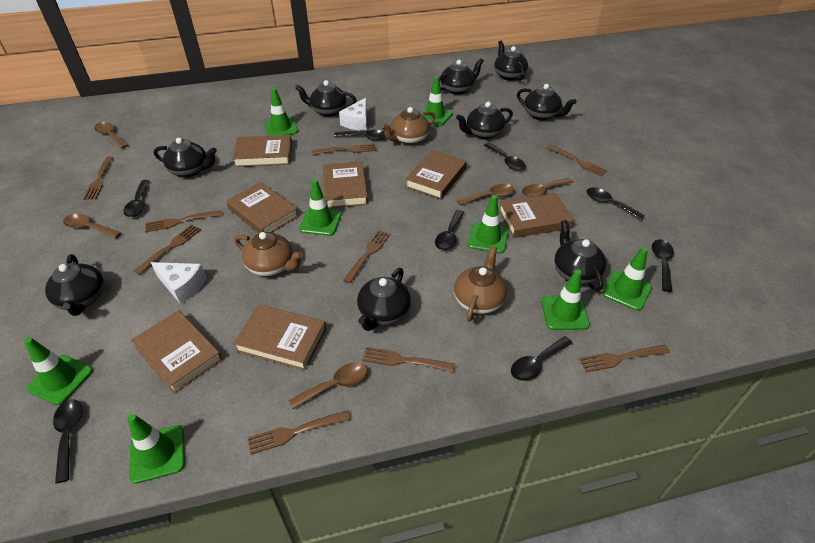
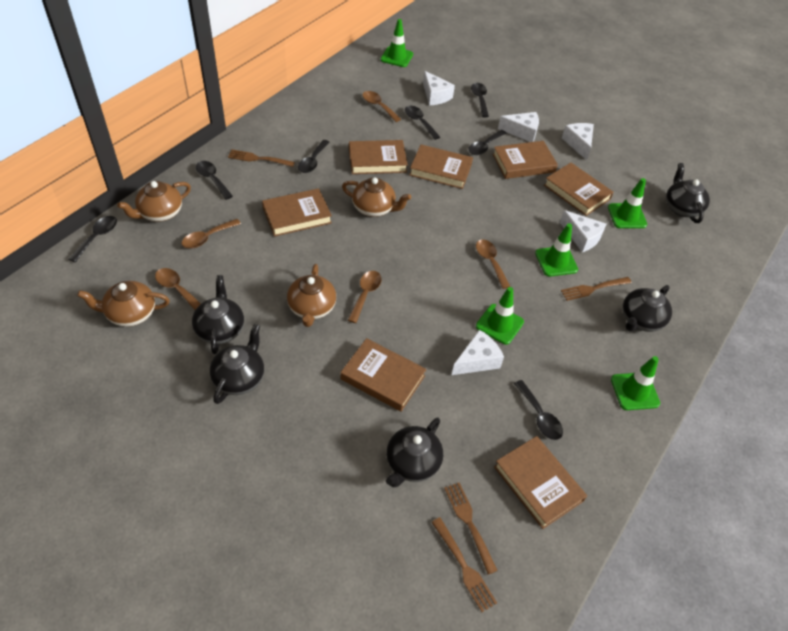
black spoon: 8 -> 7
black teapot: 9 -> 5
brown fork: 9 -> 4
brown teapot: 3 -> 4
green traffic cone: 8 -> 5
white cheese: 2 -> 5

